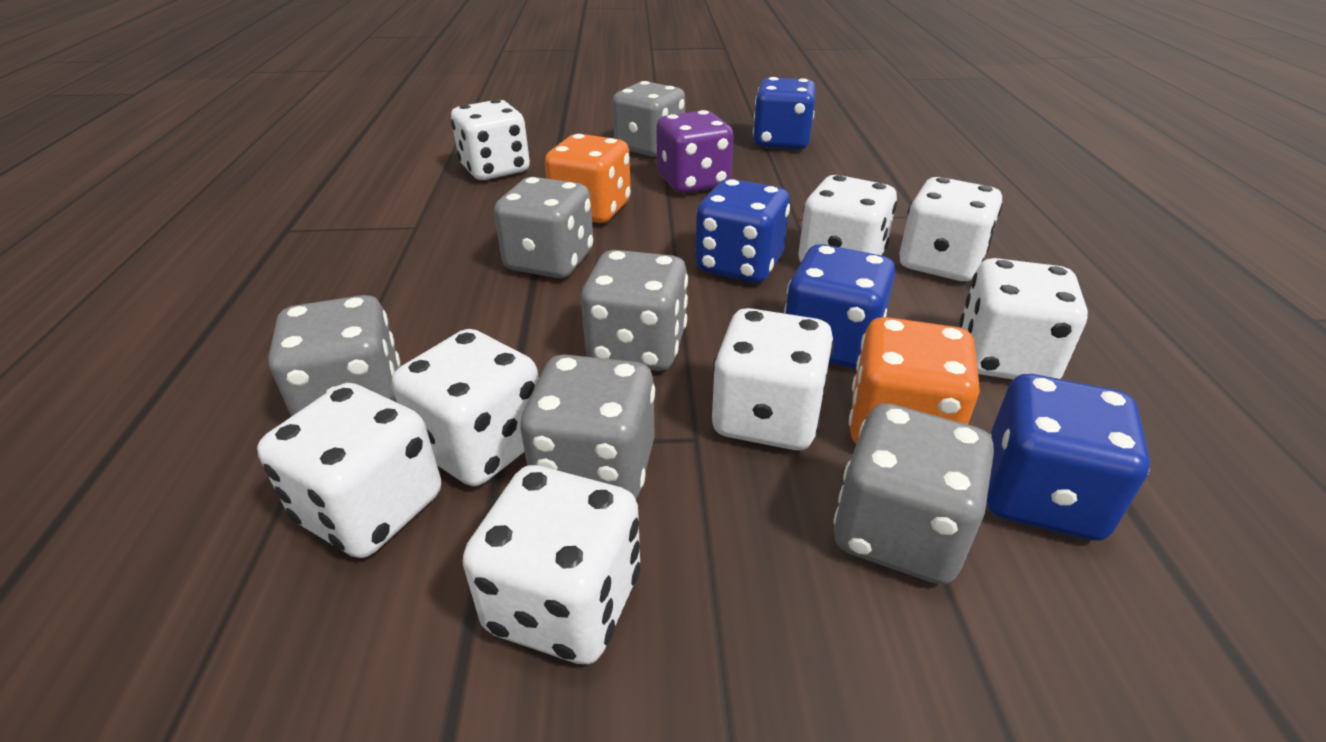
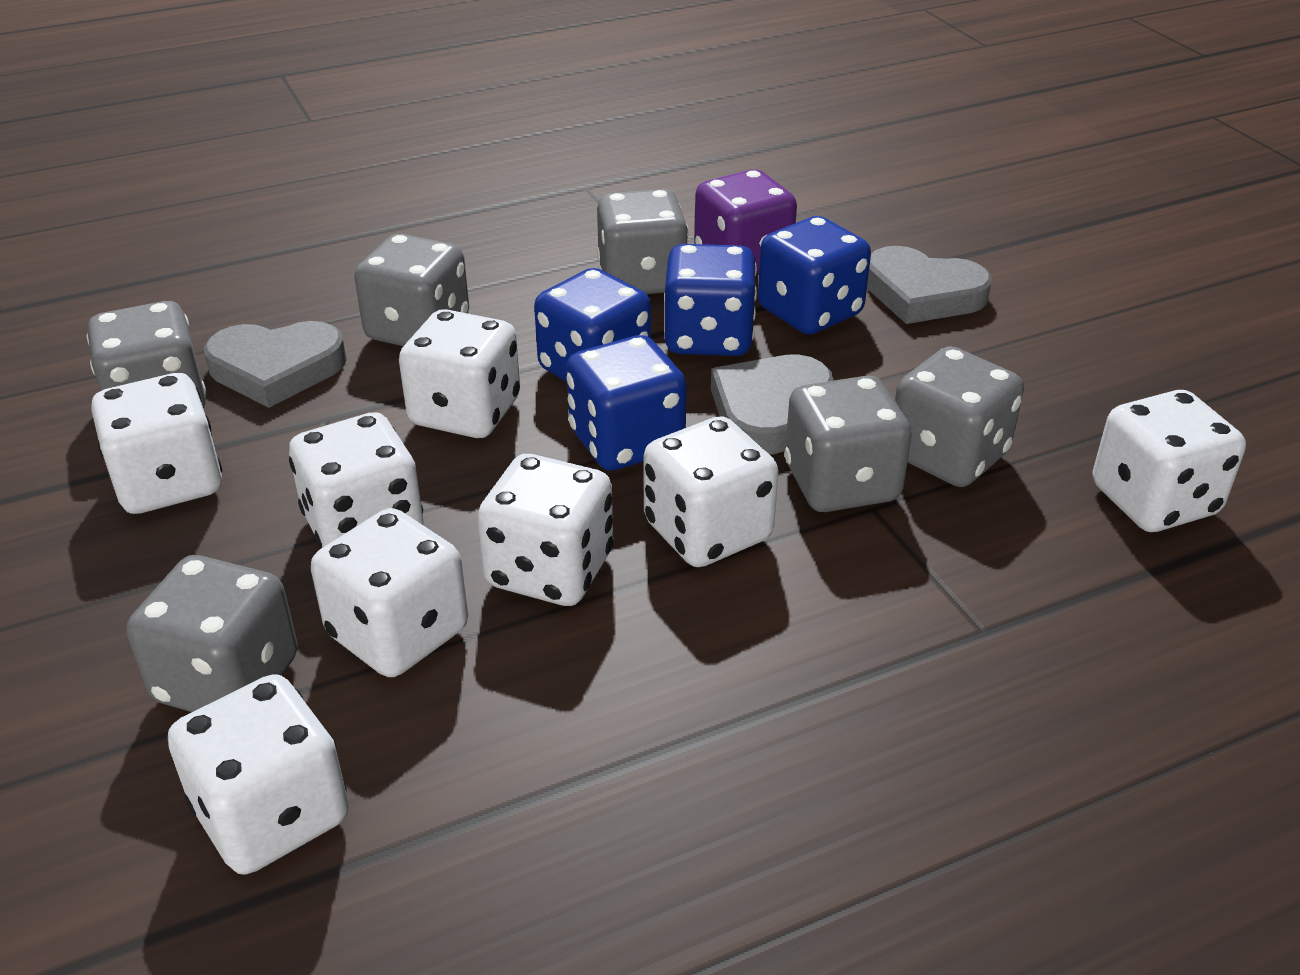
grey heart: 0 -> 3
orange dice: 2 -> 0

